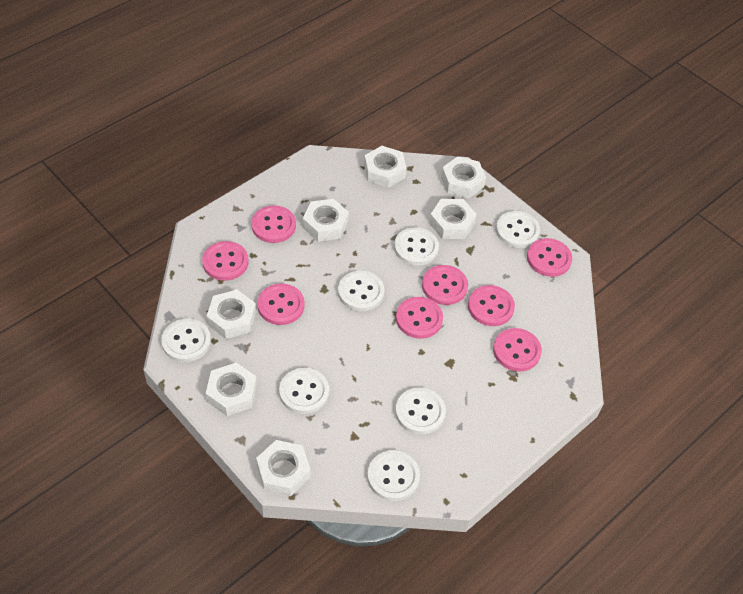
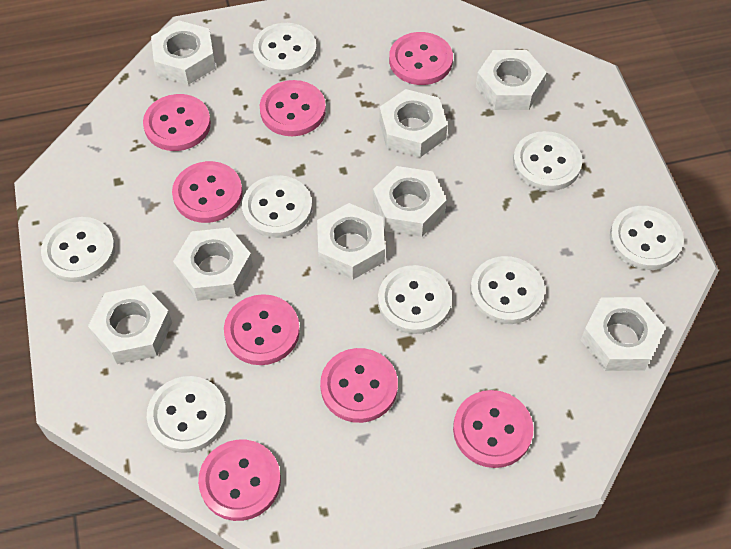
white button: 7 -> 8
white nut: 7 -> 8

